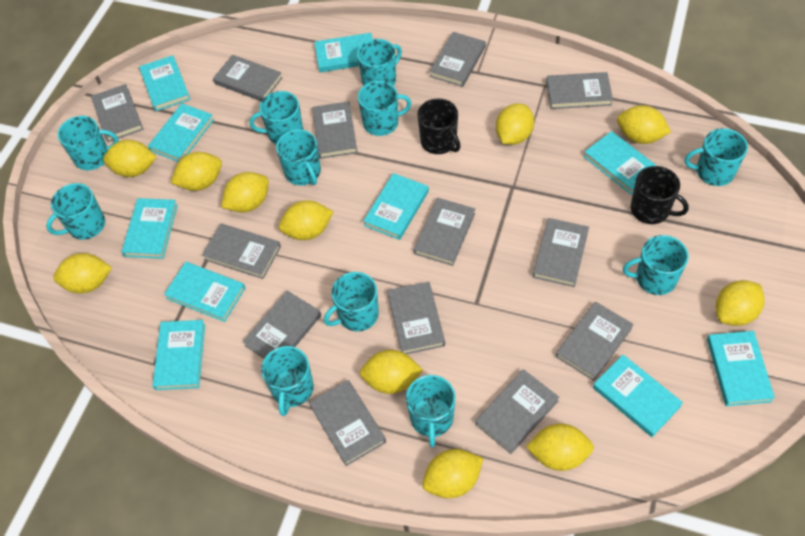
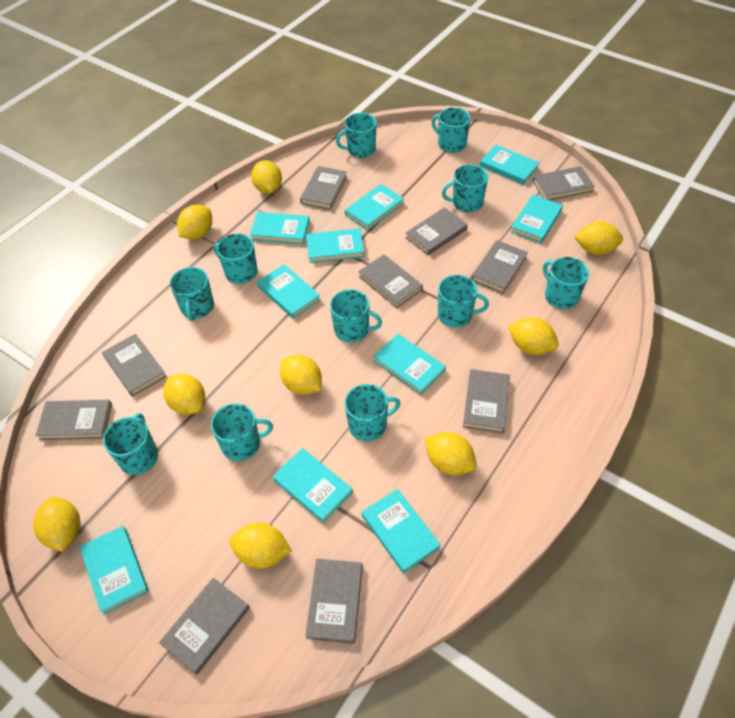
black mug: 2 -> 0
grey book: 13 -> 10
yellow lemon: 11 -> 9

